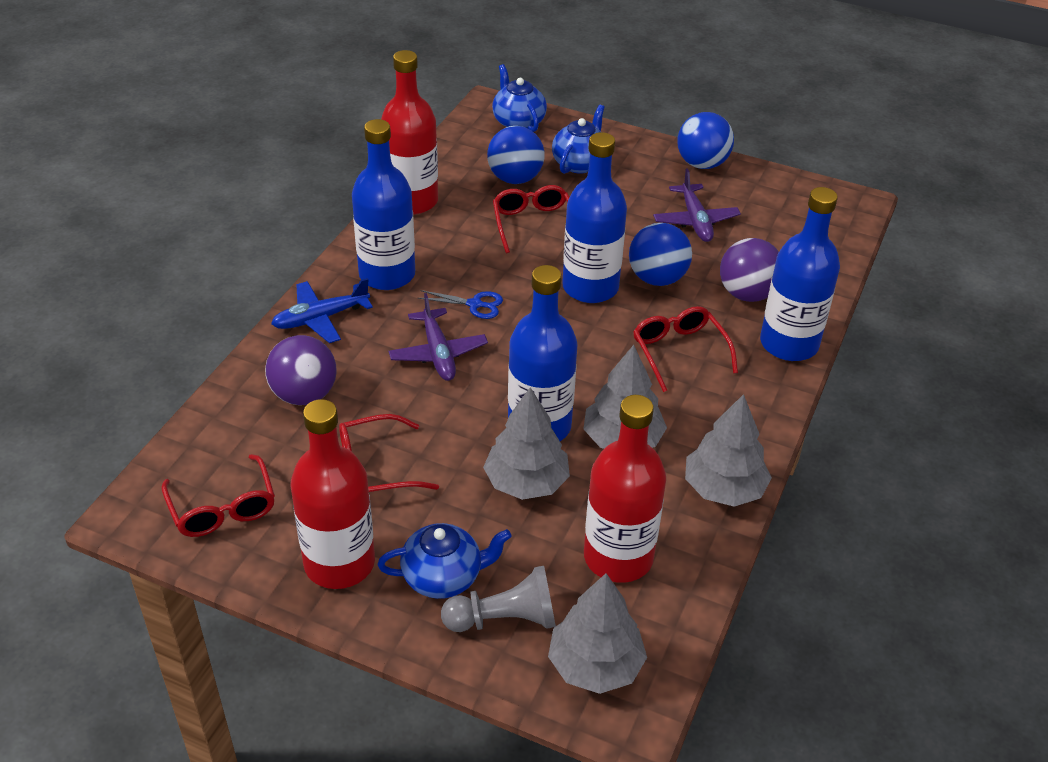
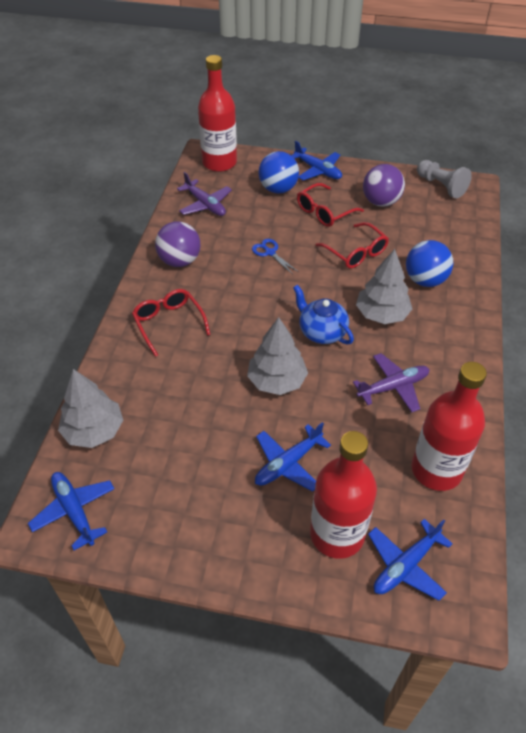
blue ball: 3 -> 2
blue bottle: 4 -> 0
blue plane: 1 -> 4
blue teapot: 3 -> 1
grey tree: 4 -> 3
red glasses: 4 -> 3

